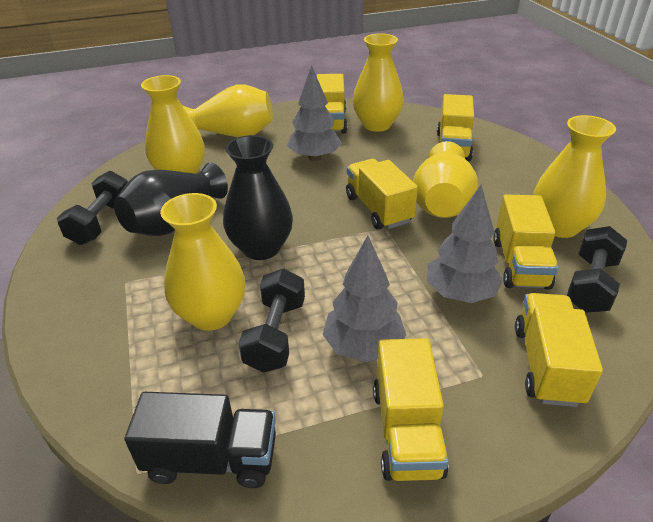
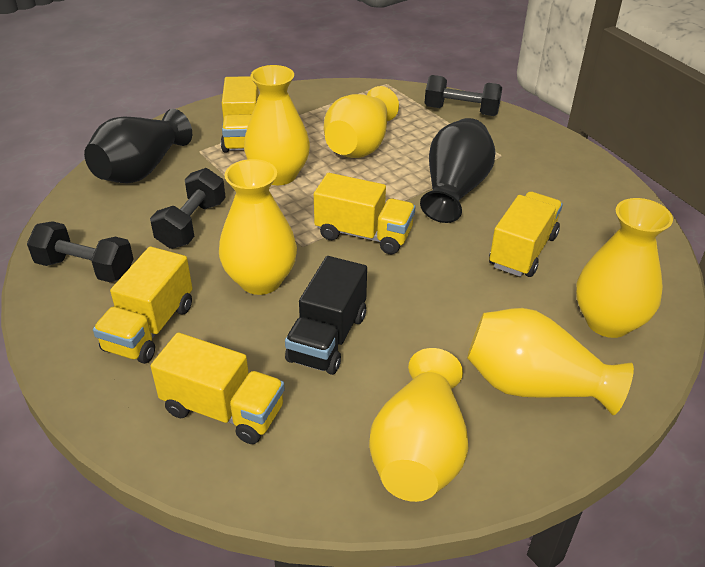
grey tree: 3 -> 0
yellow truck: 6 -> 5

